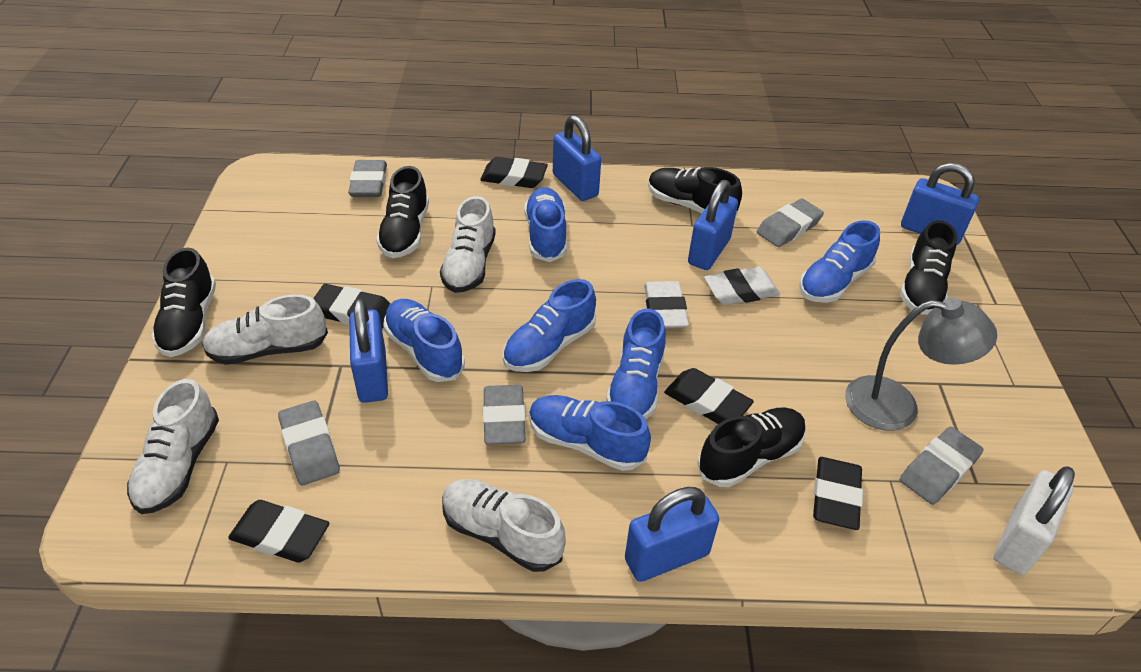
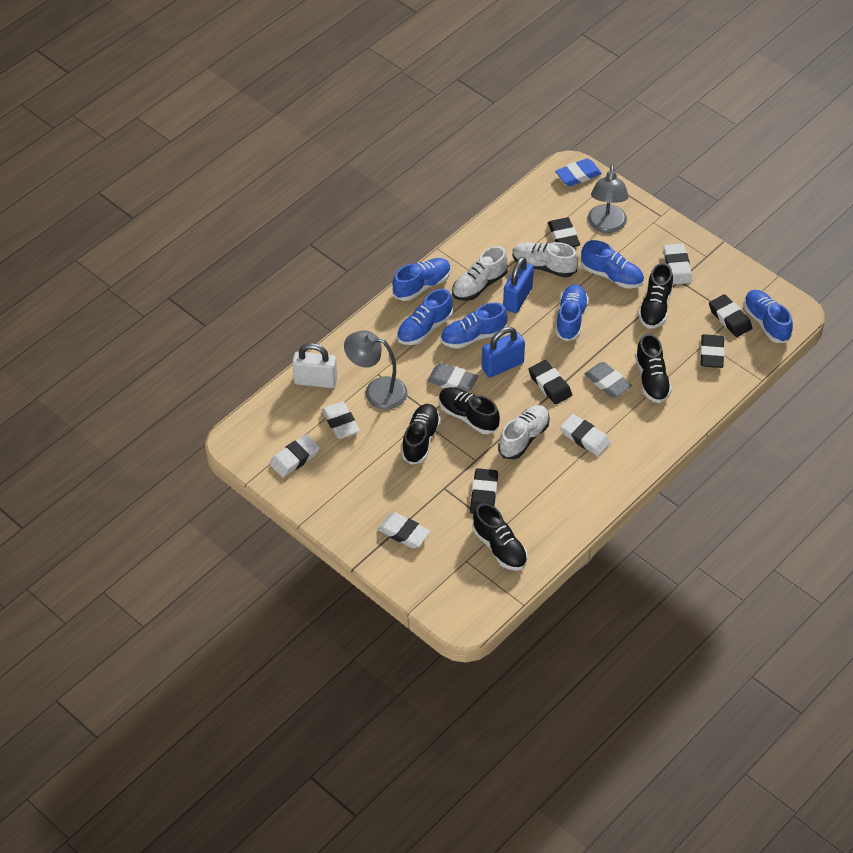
blue eraser: 0 -> 1
blue padlock: 5 -> 2
grey eraser: 5 -> 2
grey lamp: 1 -> 2
white eraser: 2 -> 5
white shoe: 4 -> 3

